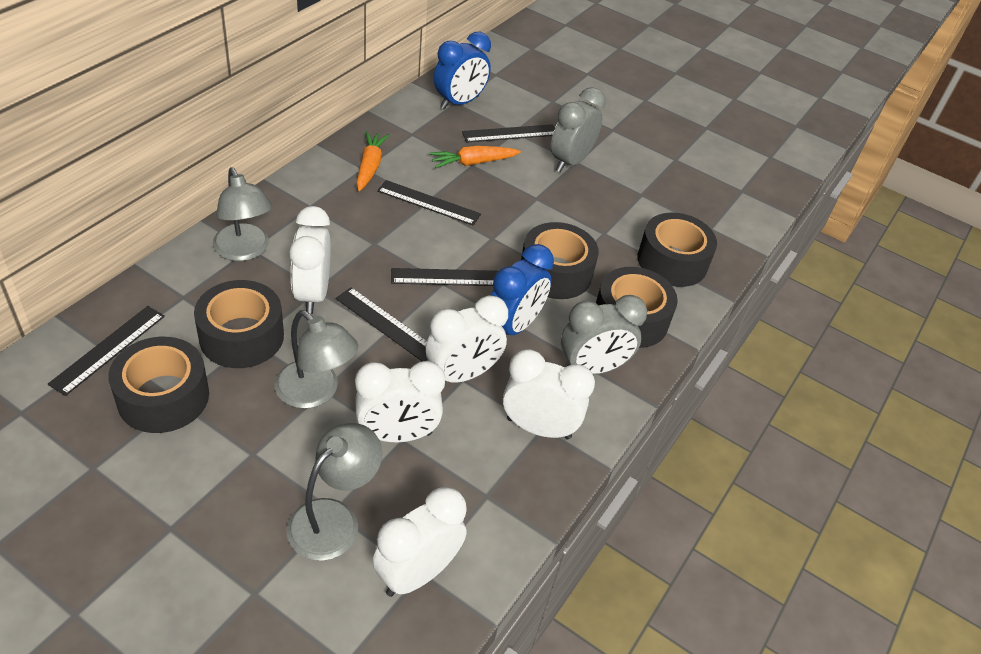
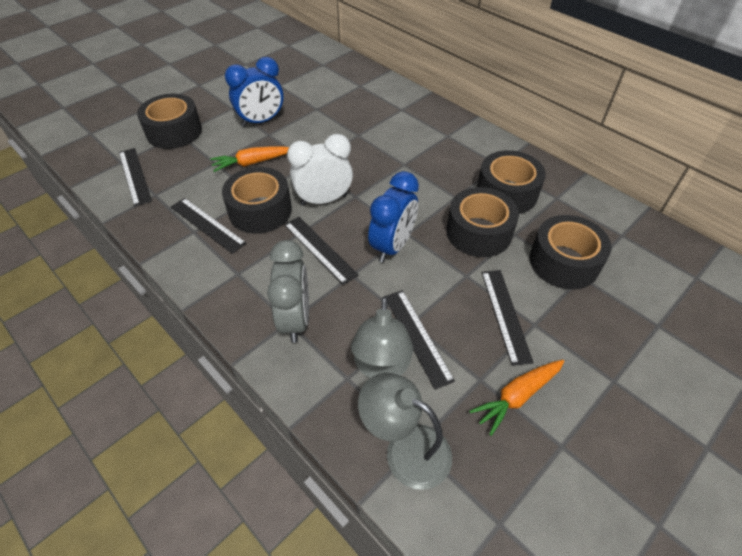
grey clock: 2 -> 1
grey lamp: 3 -> 2
white clock: 5 -> 1

